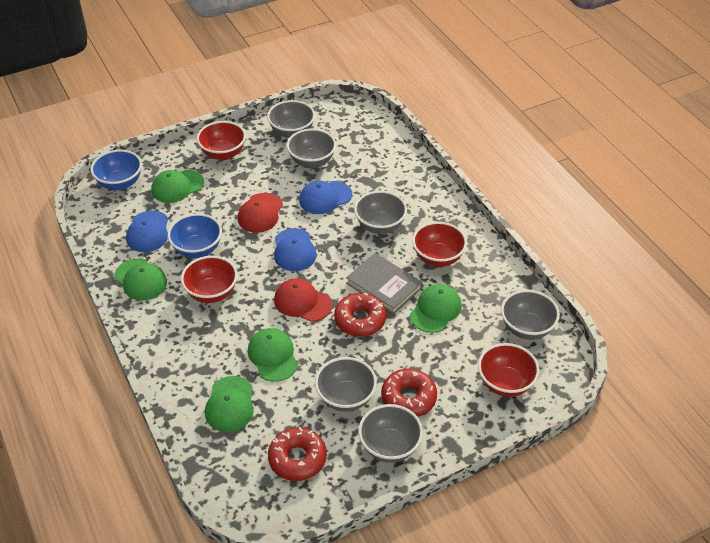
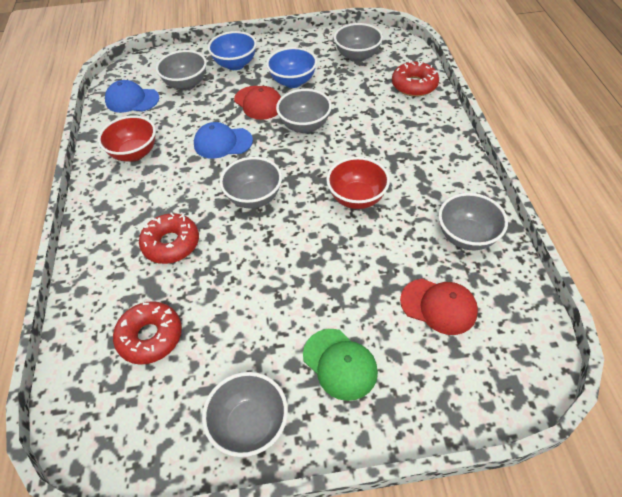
blue cap: 3 -> 2
green cap: 5 -> 1
grey book: 1 -> 0
red bowl: 4 -> 2

